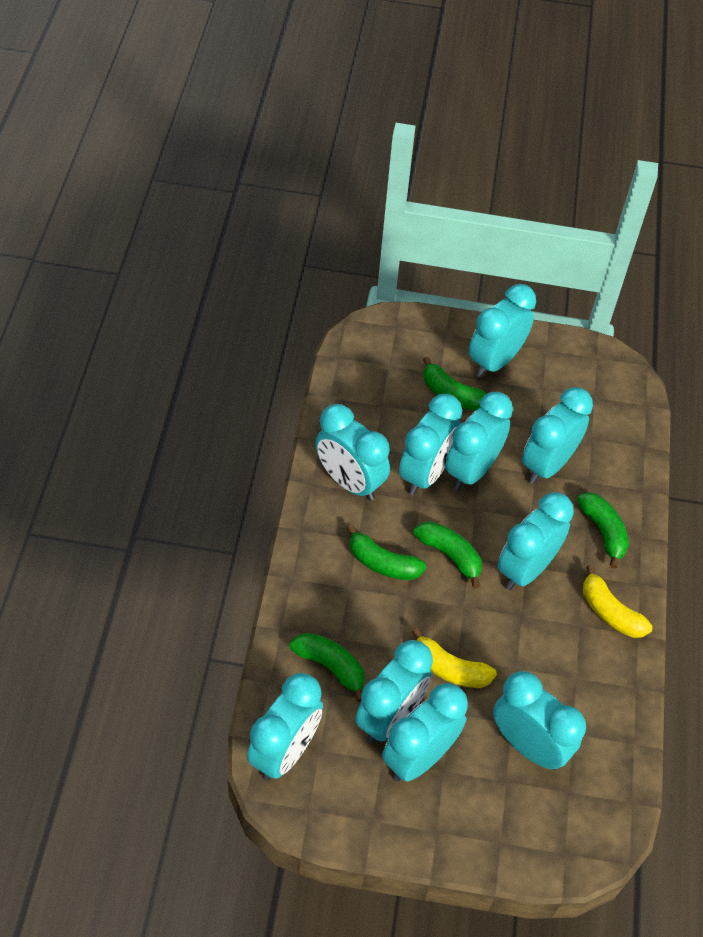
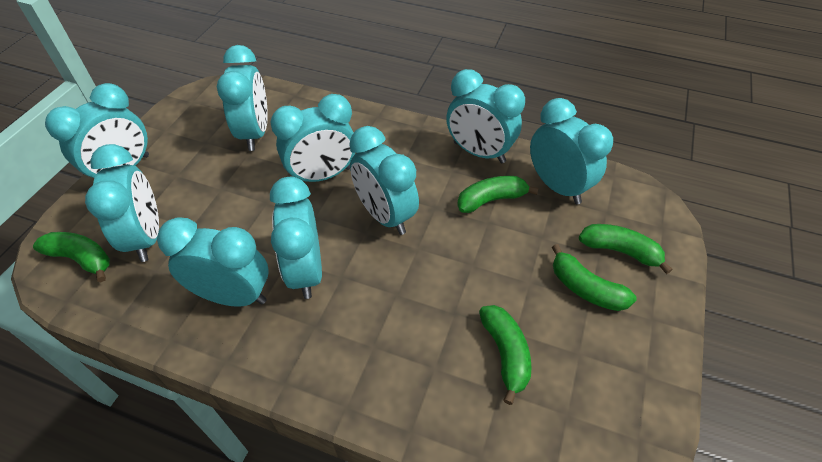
turquoise clock: 10 -> 9
yellow banana: 2 -> 0

